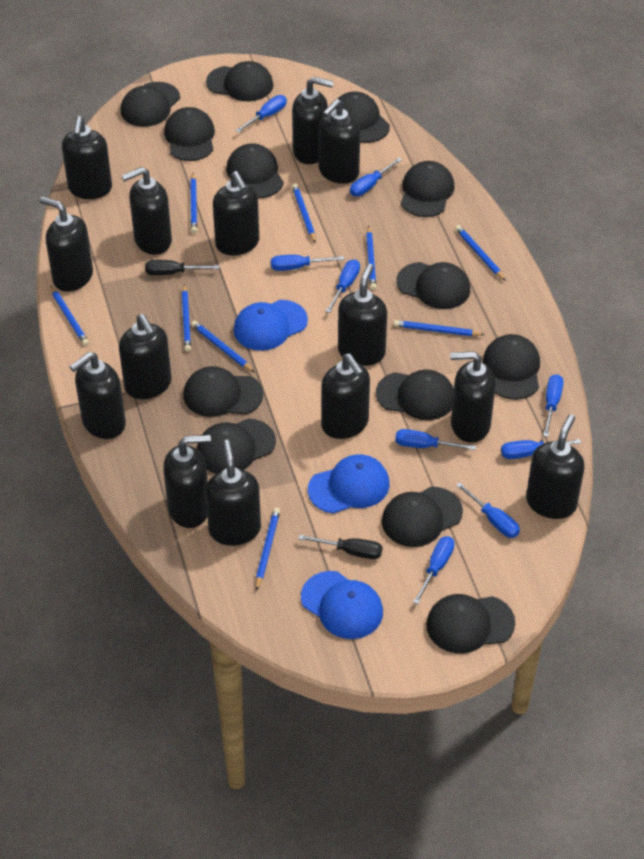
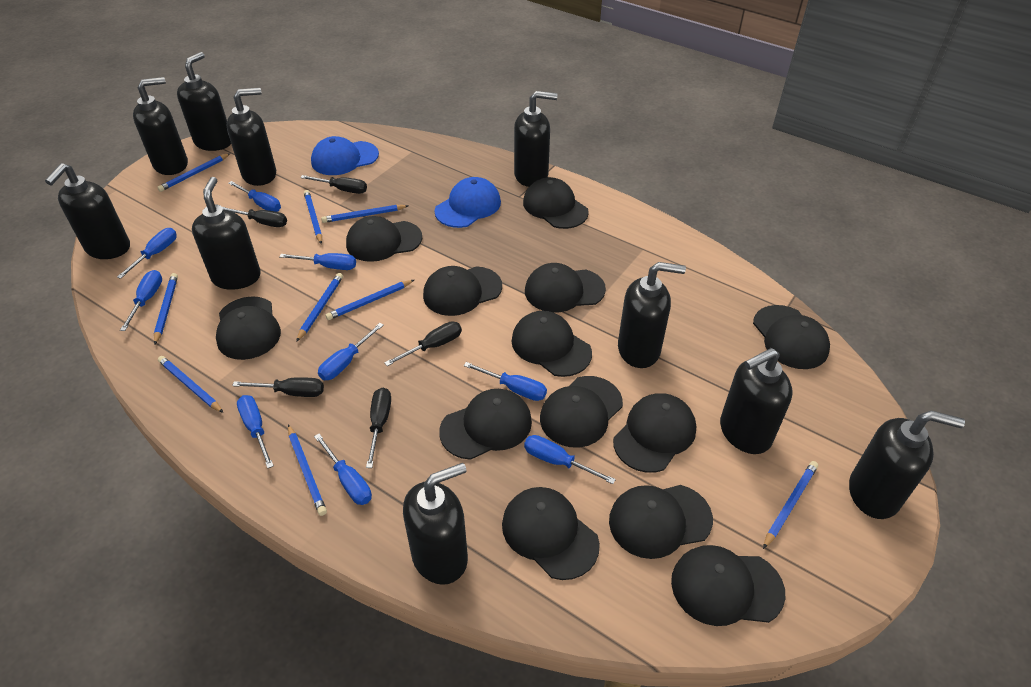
black screwdriver: 2 -> 5
black soap dispenser: 14 -> 10
blue cap: 3 -> 2

